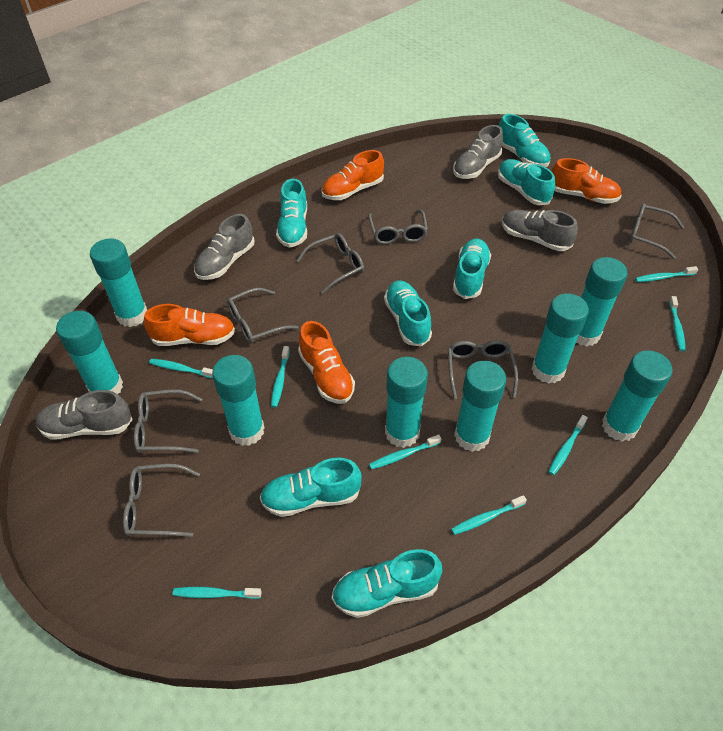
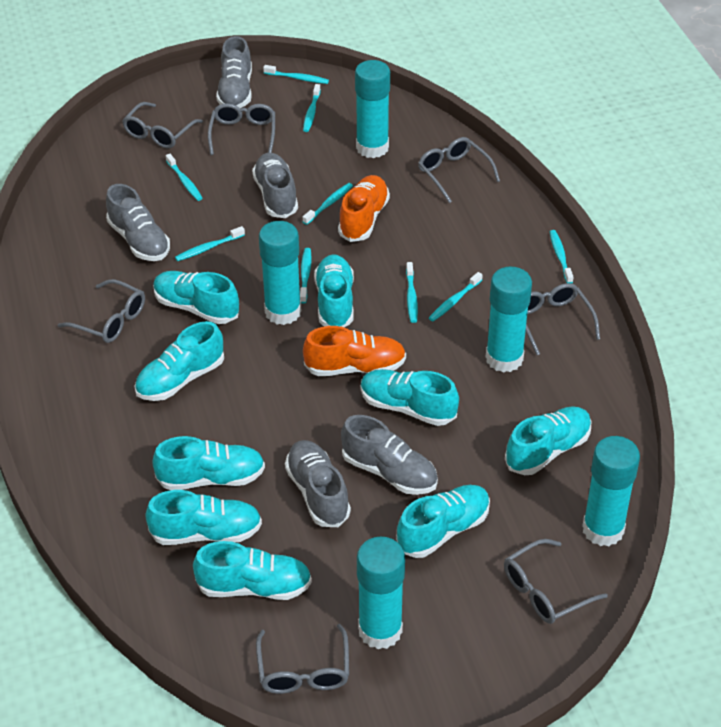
grey shoe: 4 -> 5
orange shoe: 4 -> 2
turquoise glue stick: 8 -> 5
turquoise shoe: 7 -> 9
turquoise toothbrush: 8 -> 9

